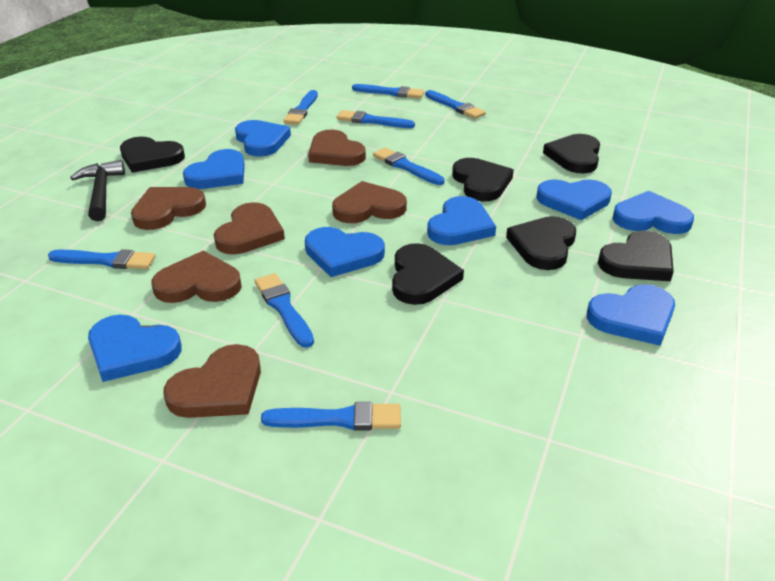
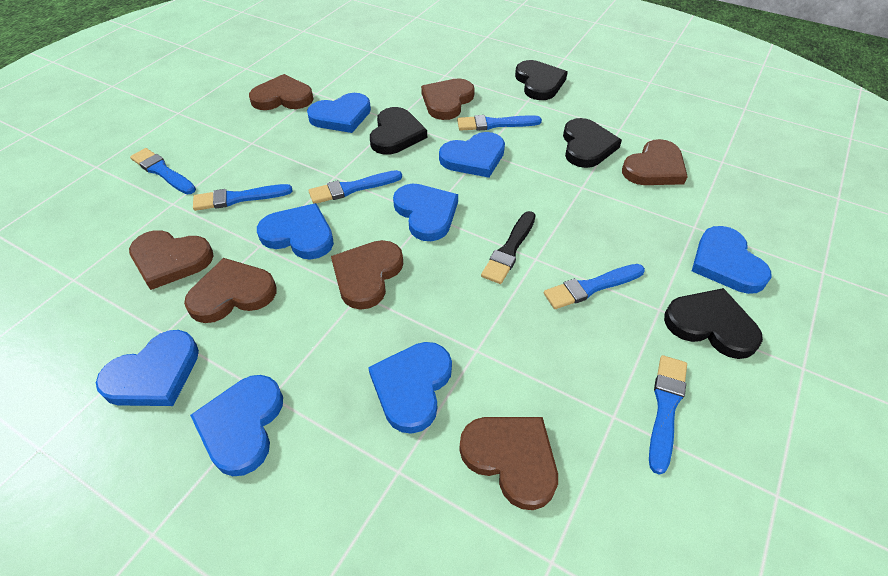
black brush: 0 -> 1
black hammer: 1 -> 0
black heart: 6 -> 4
blue brush: 8 -> 6
brown heart: 6 -> 7

